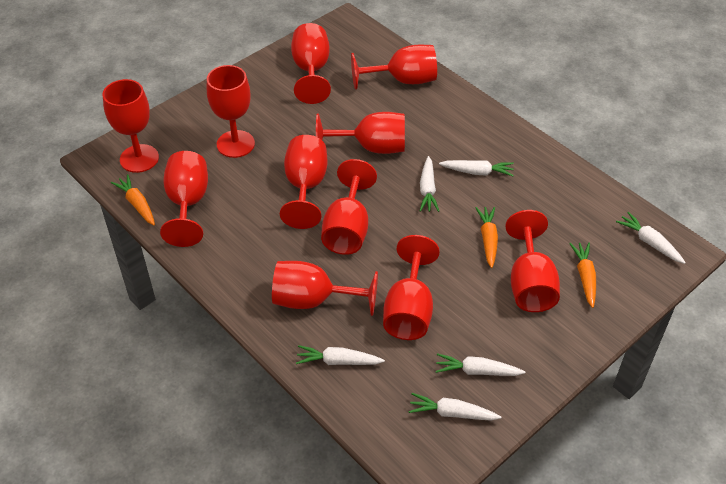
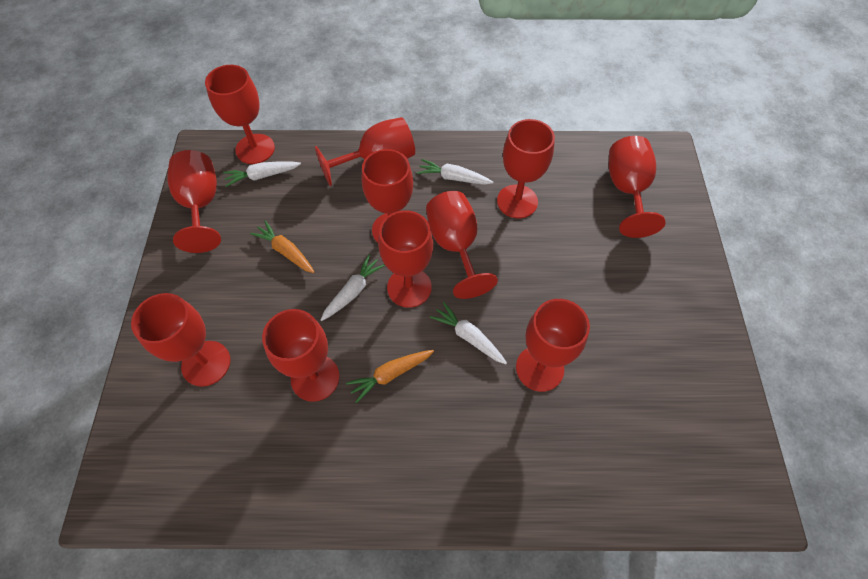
orange carrot: 3 -> 2
white carrot: 6 -> 4

